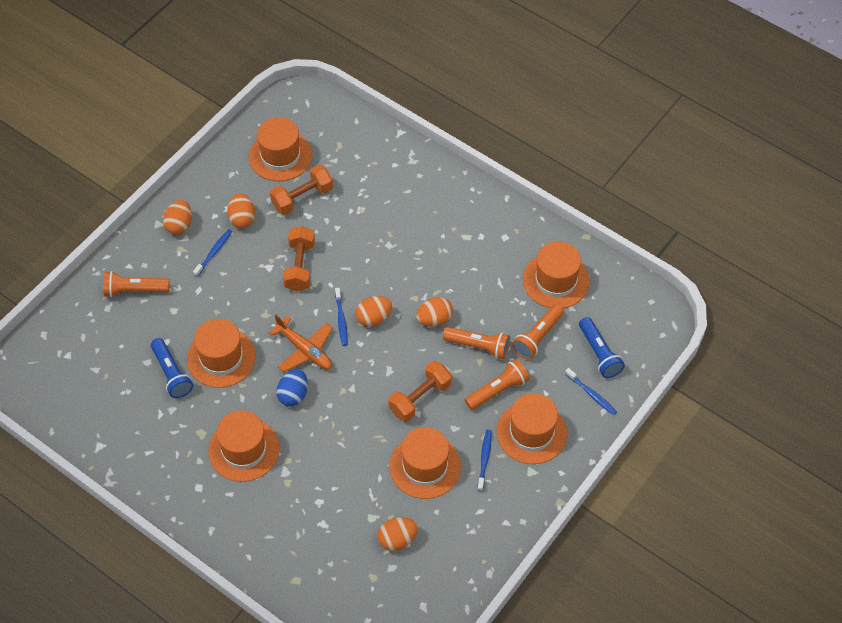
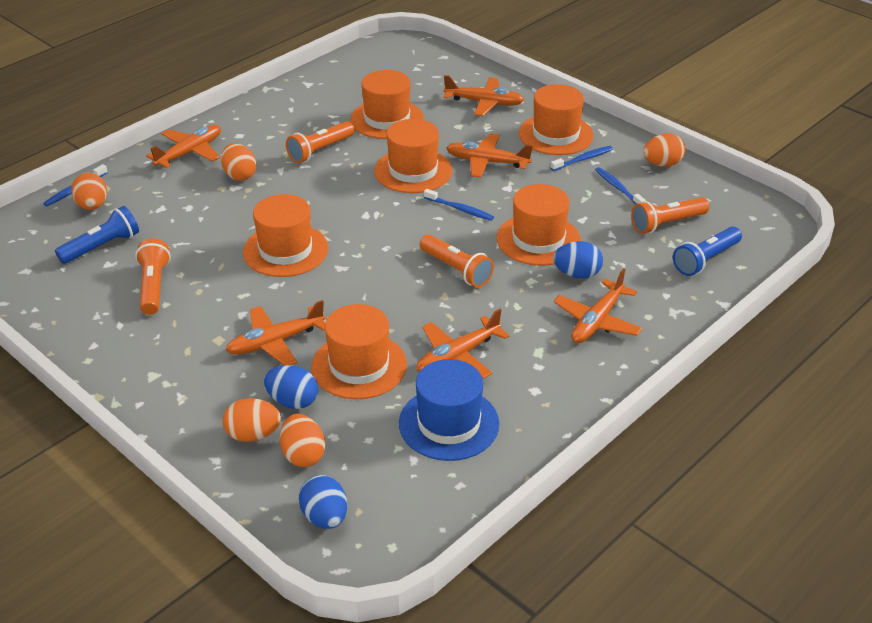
blue egg: 1 -> 3
blue hat: 0 -> 1
orange dumbbell: 3 -> 0
orange plane: 1 -> 6

